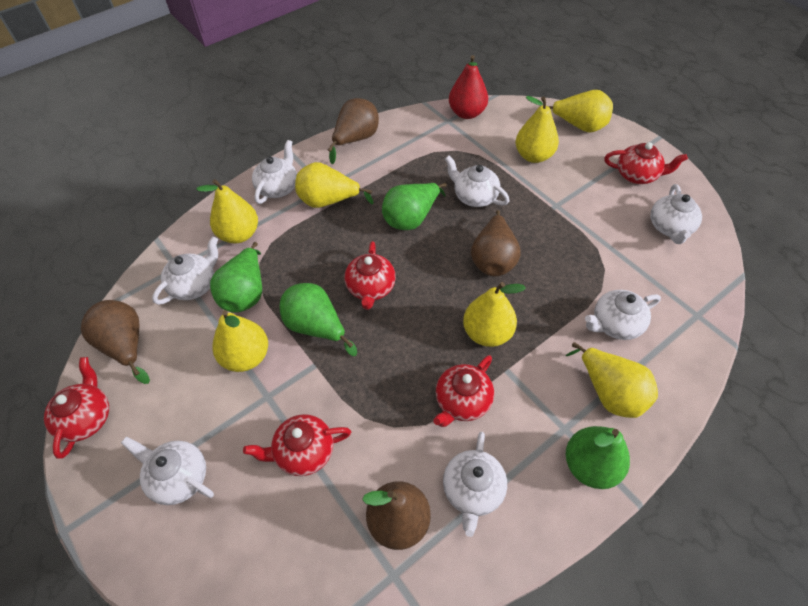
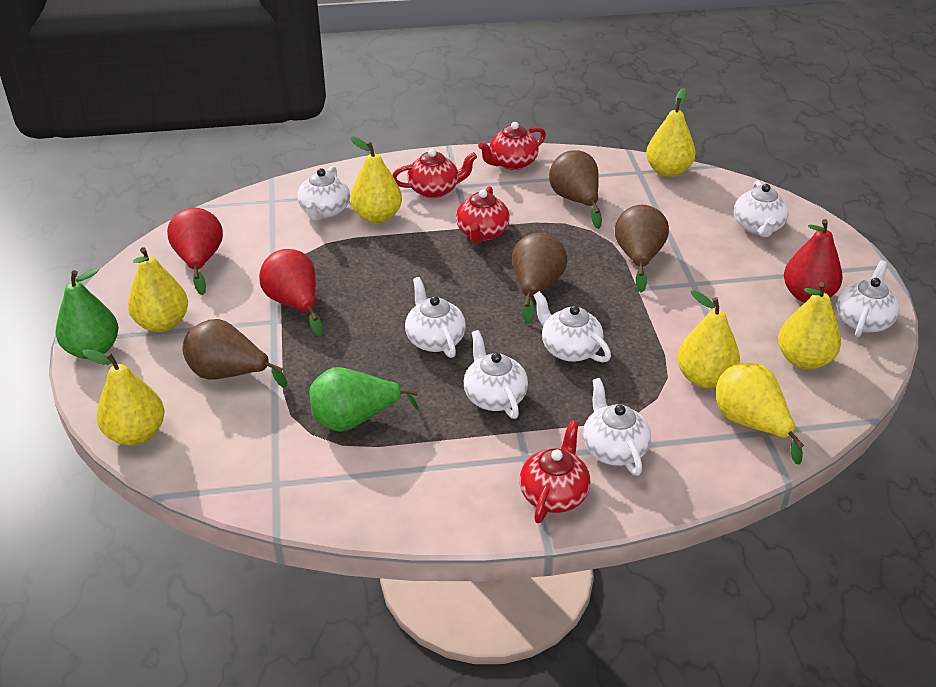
green pear: 4 -> 2
red pear: 1 -> 3
red teapot: 5 -> 4

